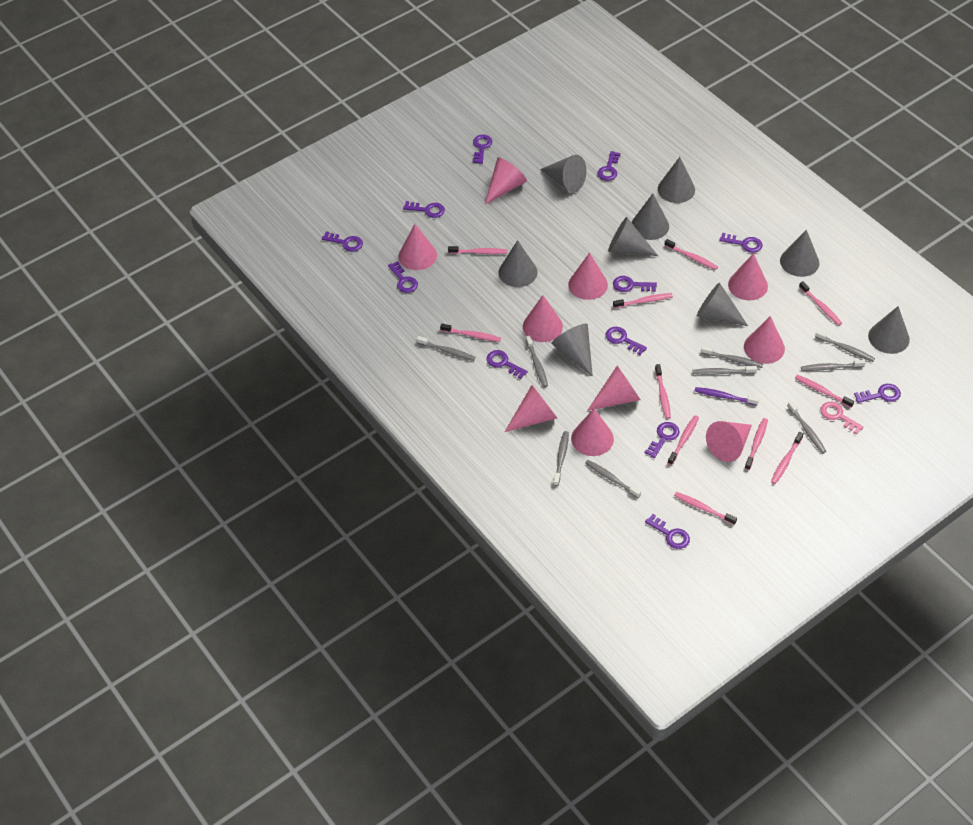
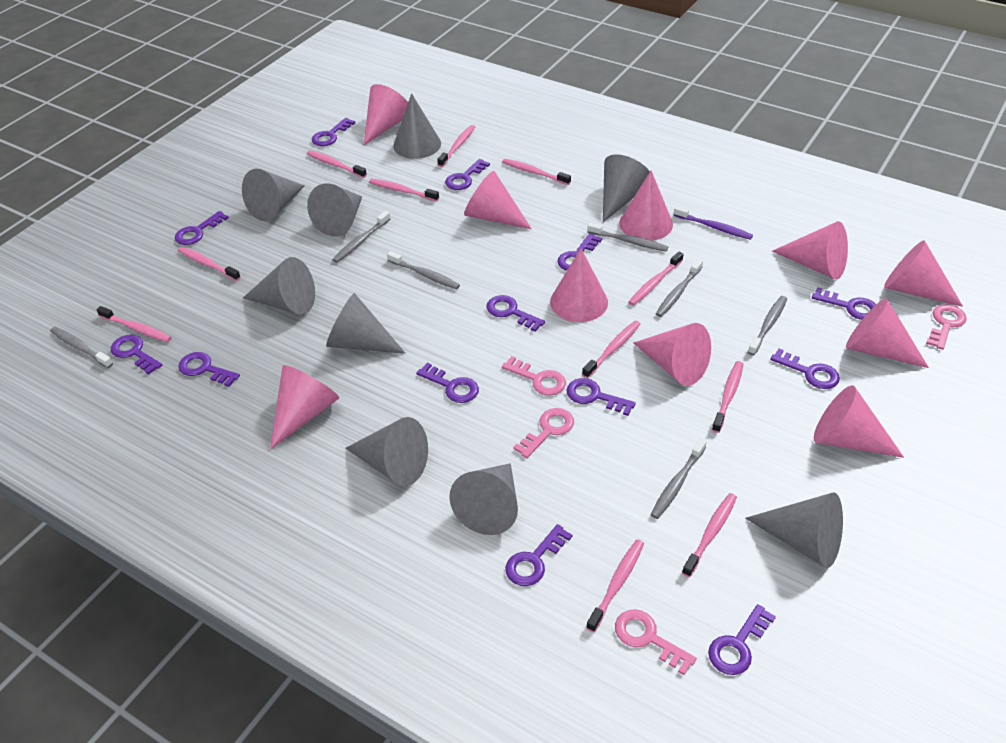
grey toothbrush: 9 -> 7
pink key: 1 -> 4
purple key: 12 -> 13

